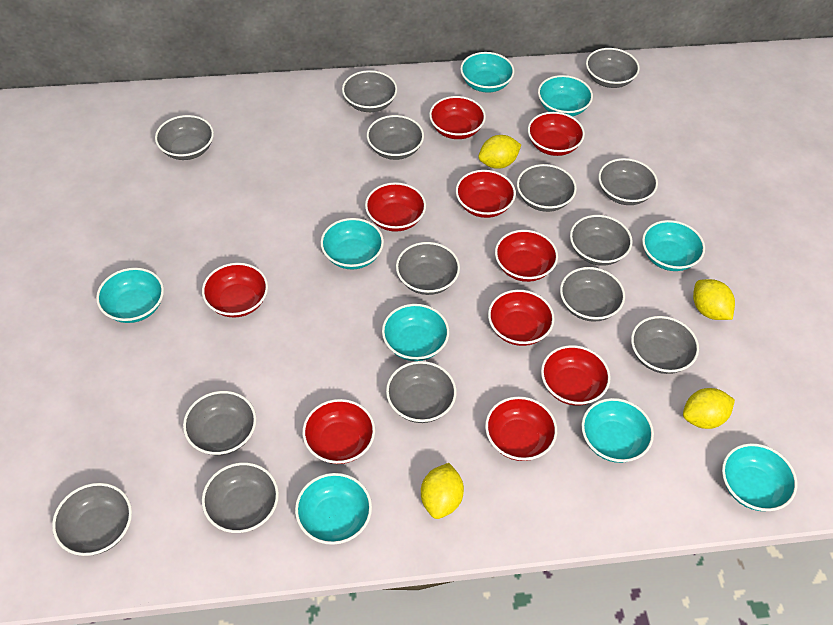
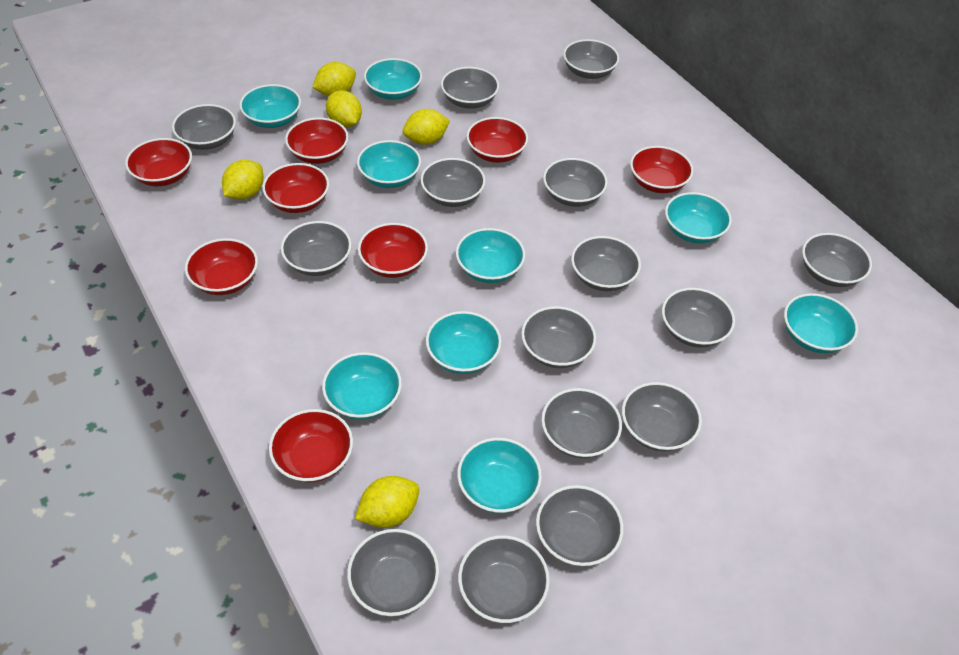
grey bowl: 14 -> 15
red bowl: 10 -> 8
yellow lemon: 4 -> 5

